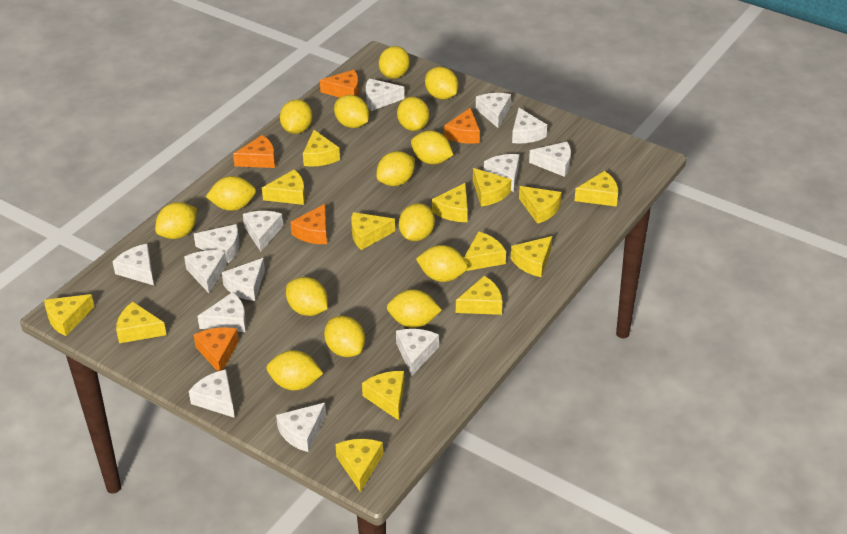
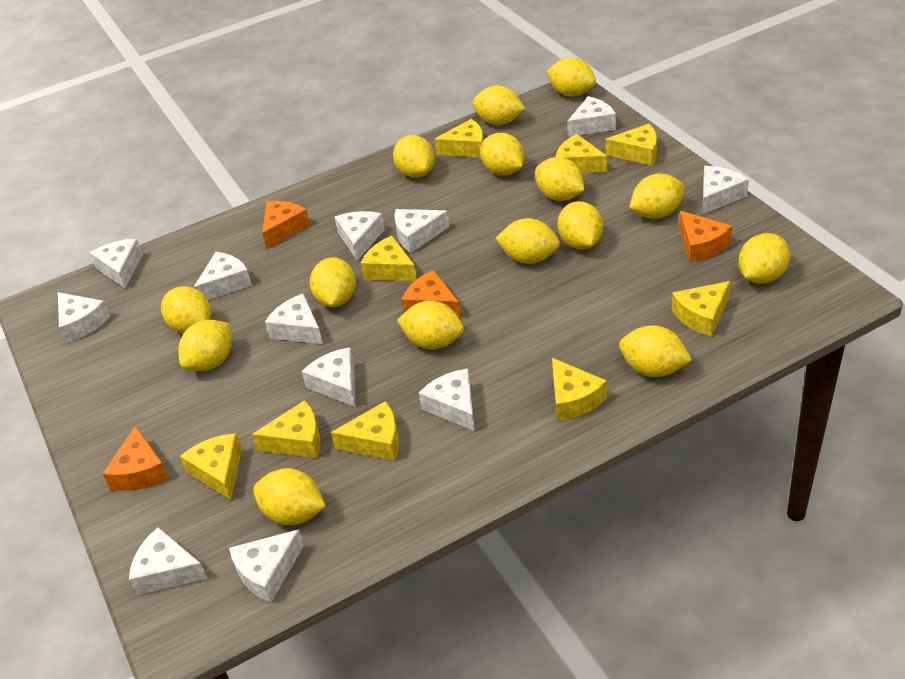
orange cheese: 5 -> 4
white cheese: 14 -> 12
yellow cheese: 14 -> 9

